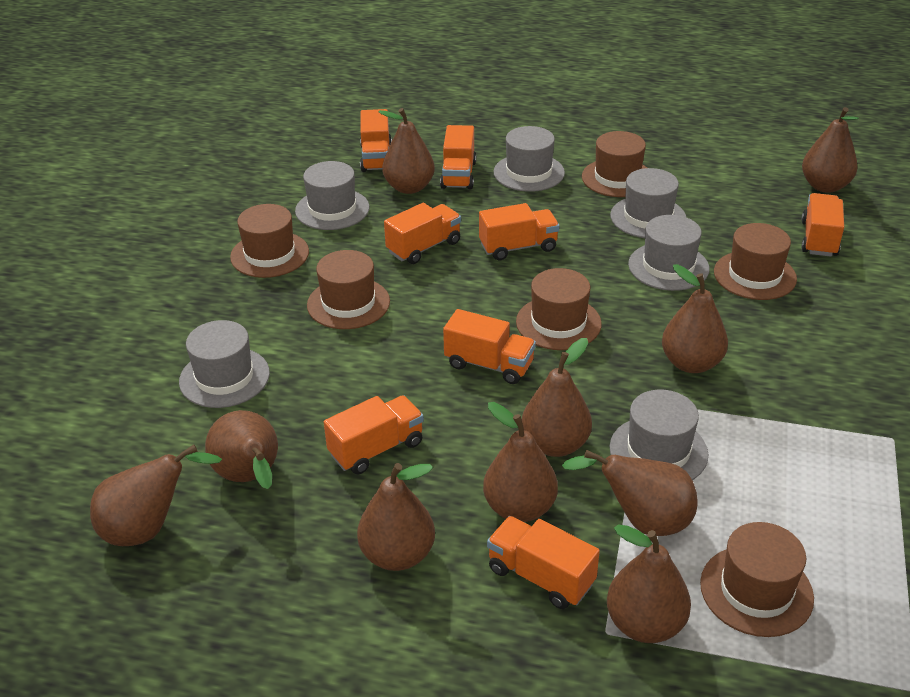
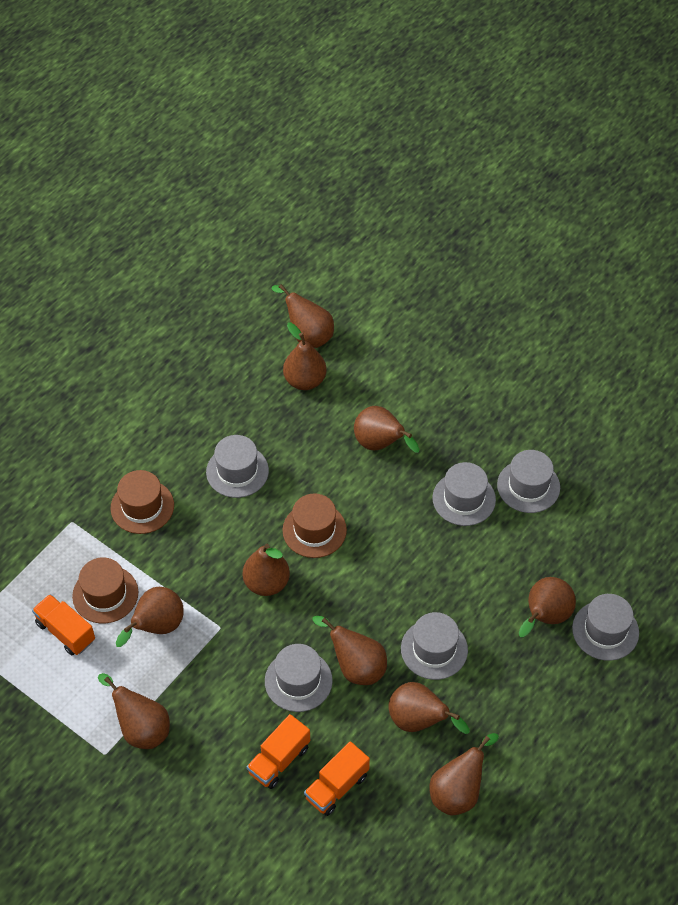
brown hat: 6 -> 3
orange truck: 8 -> 3

